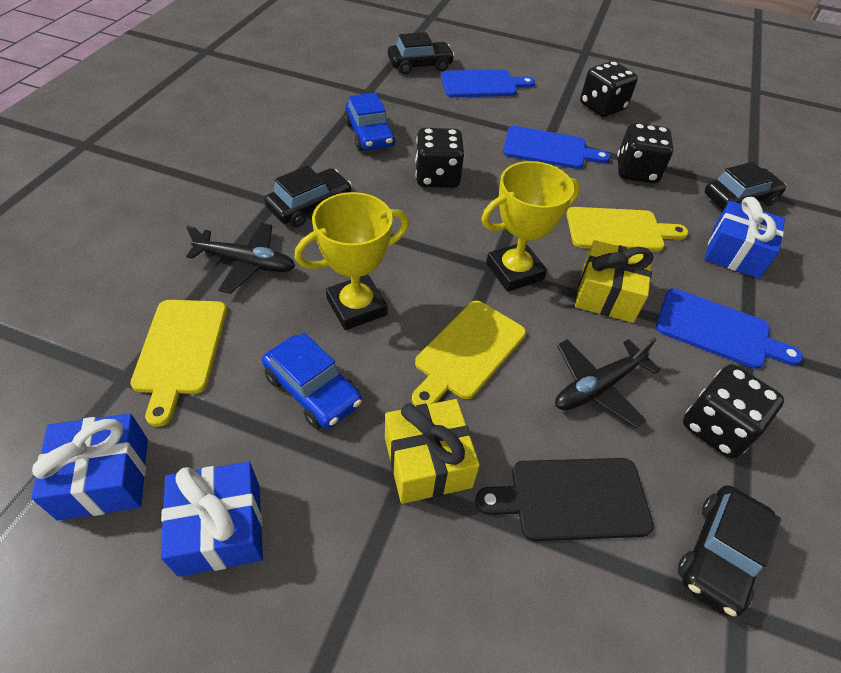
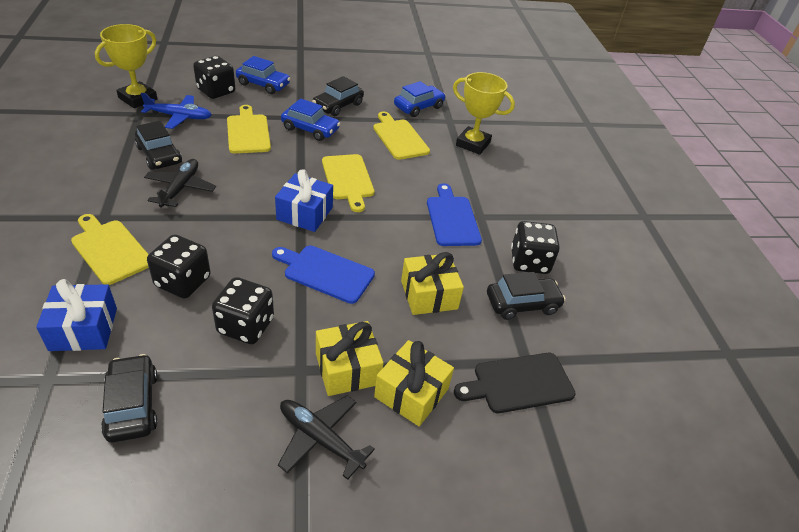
blue car: 2 -> 3
blue cutting board: 3 -> 2
blue gift: 3 -> 2
blue plane: 0 -> 1
yellow cutting board: 3 -> 4
yellow gift: 2 -> 3

